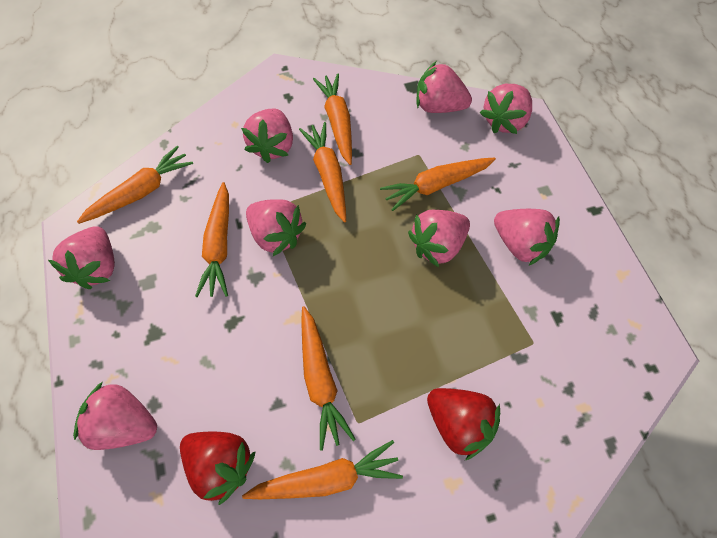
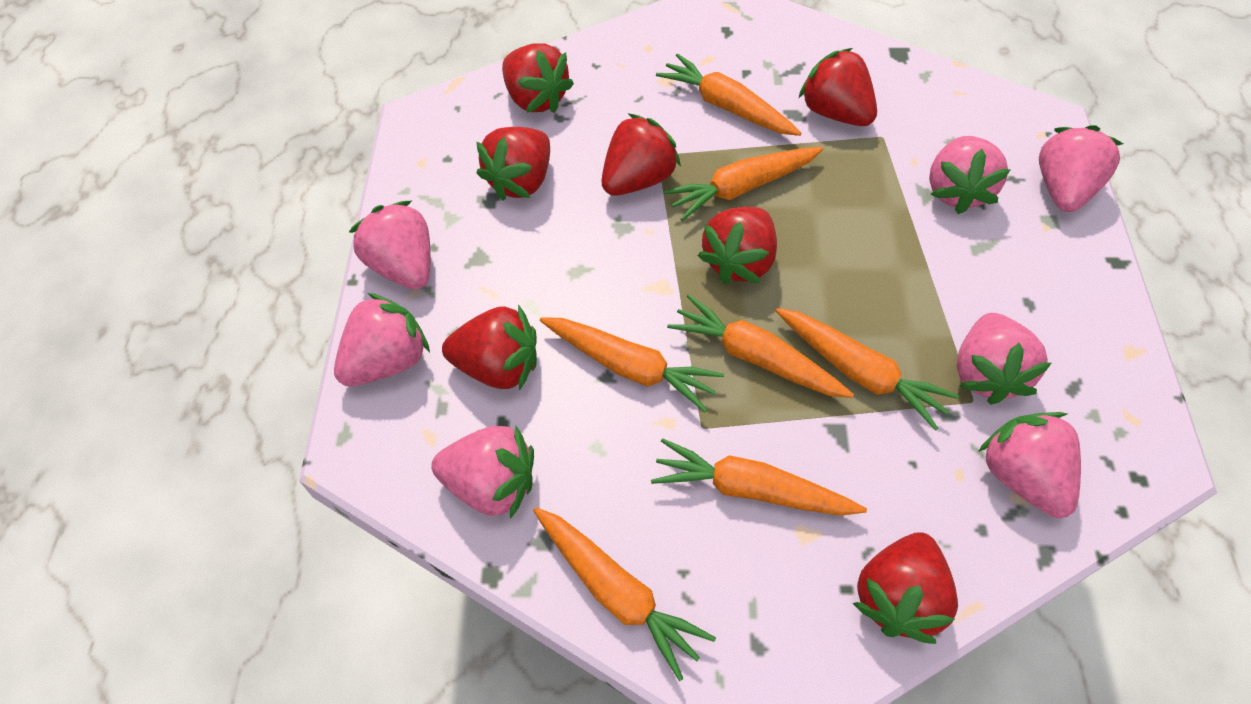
pink strawberry: 8 -> 7
red strawberry: 2 -> 7

